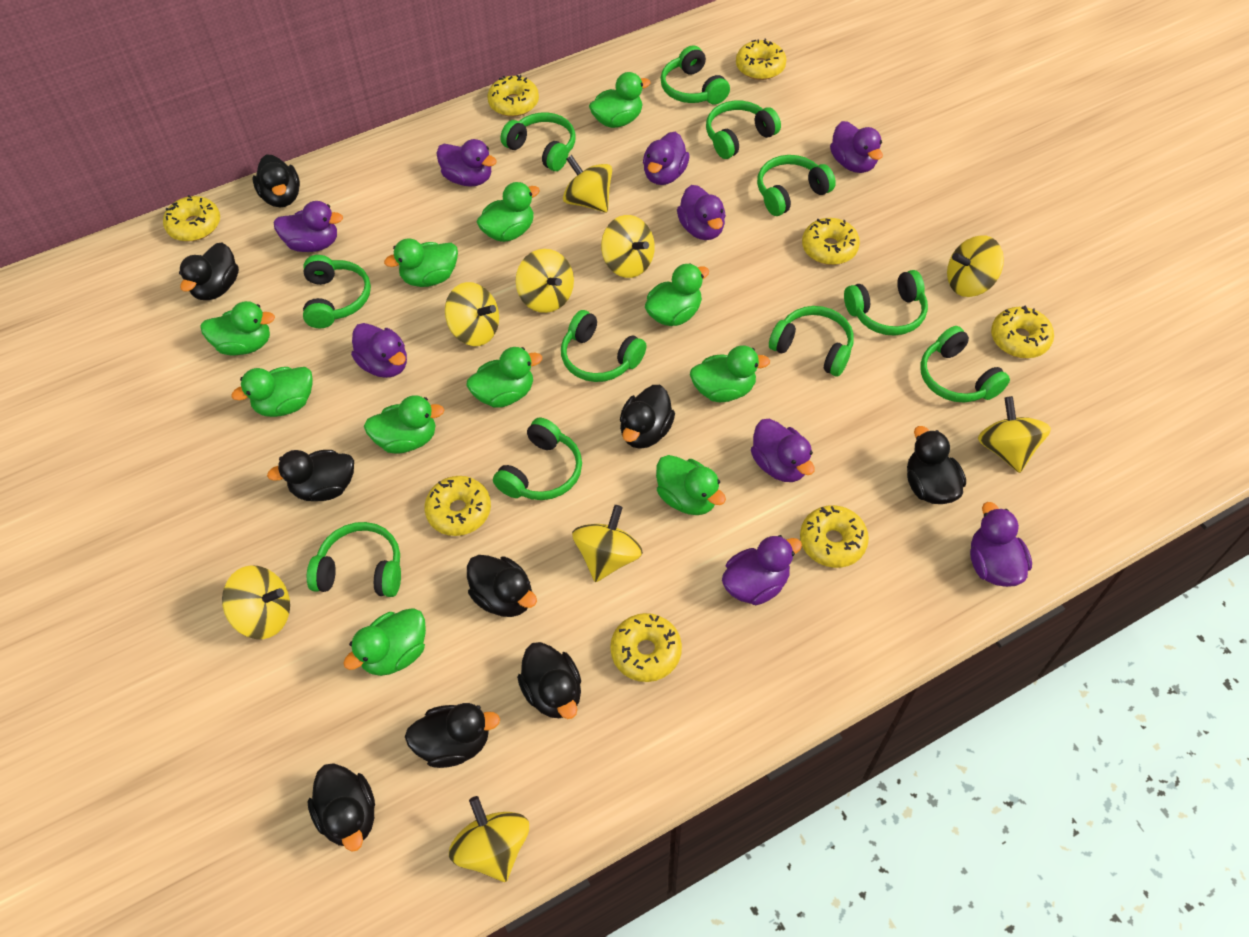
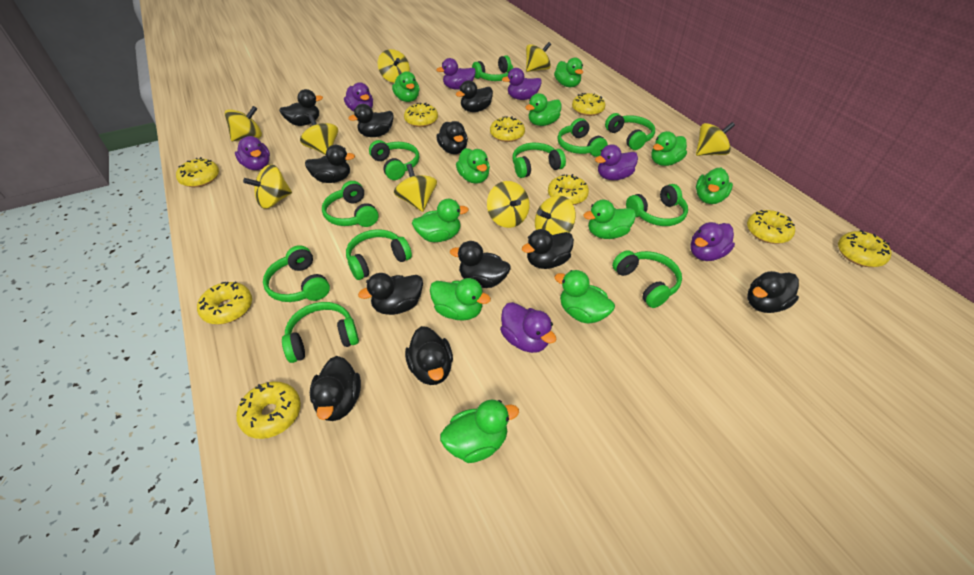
black duck: 9 -> 11
purple duck: 9 -> 7
yellow donut: 8 -> 9

